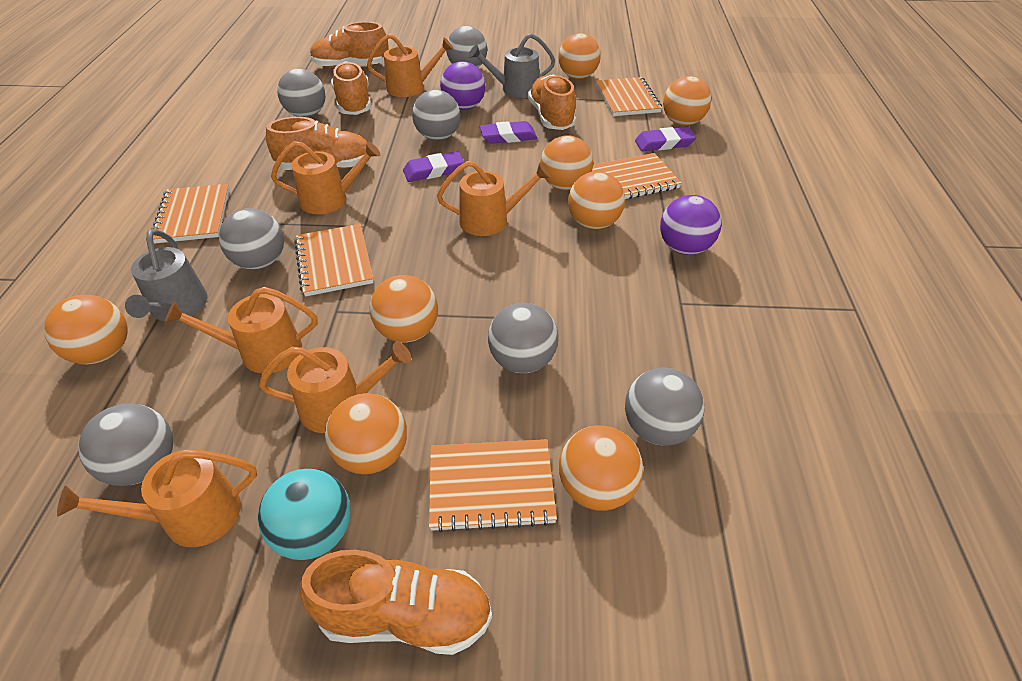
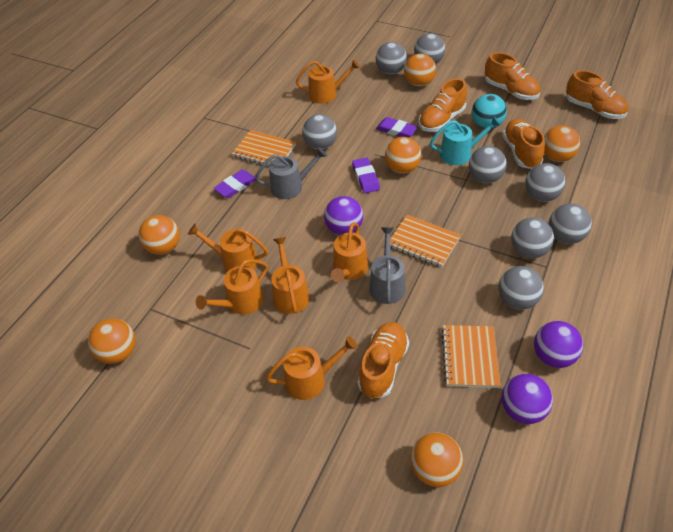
grey ball: 7 -> 8
orange ball: 8 -> 6
orange notebook: 5 -> 3
purple ball: 2 -> 3
turquoise watering can: 0 -> 1

